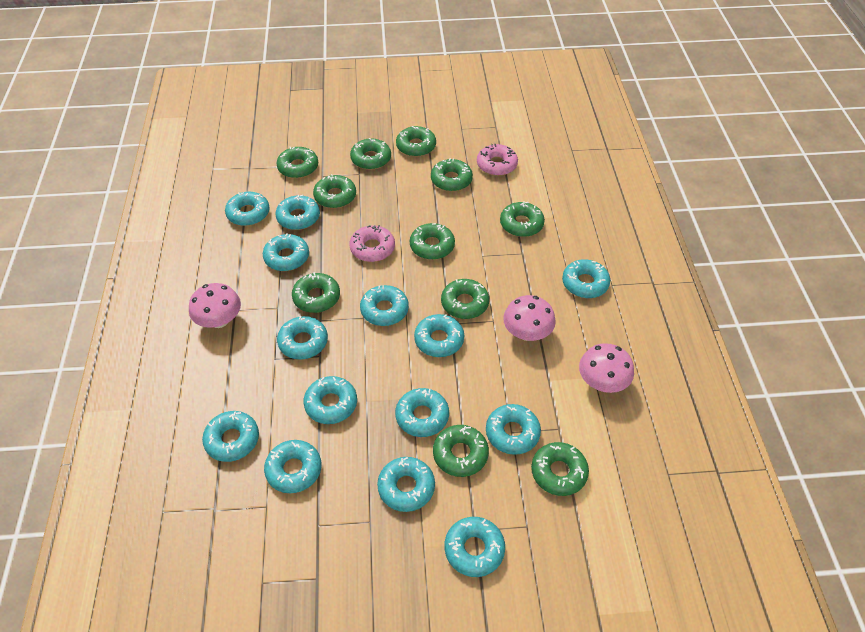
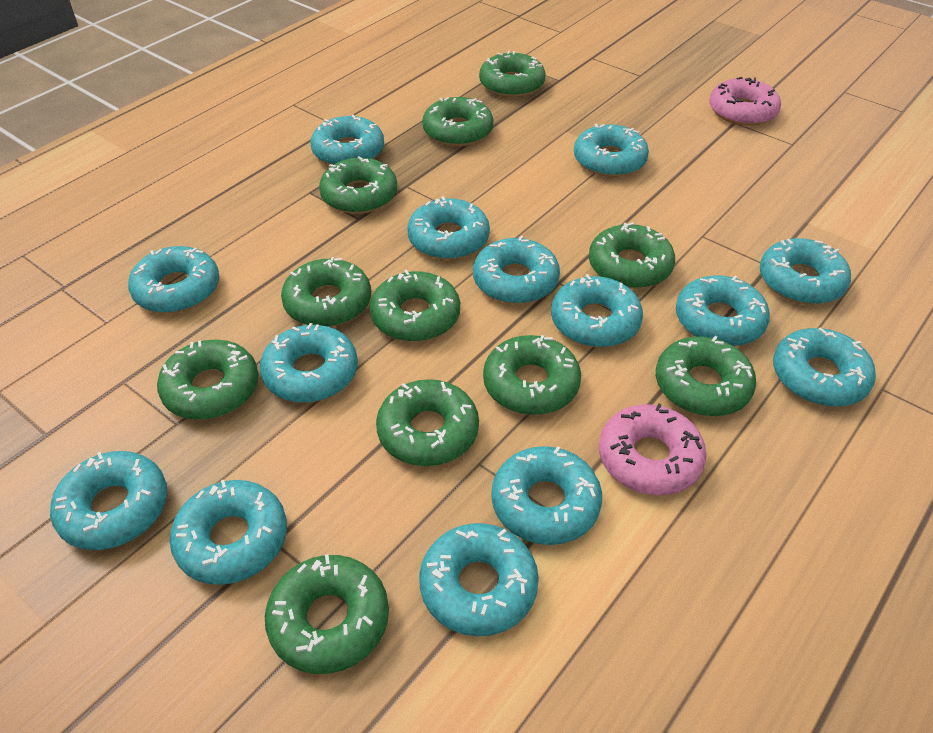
pink mushroom: 3 -> 0

